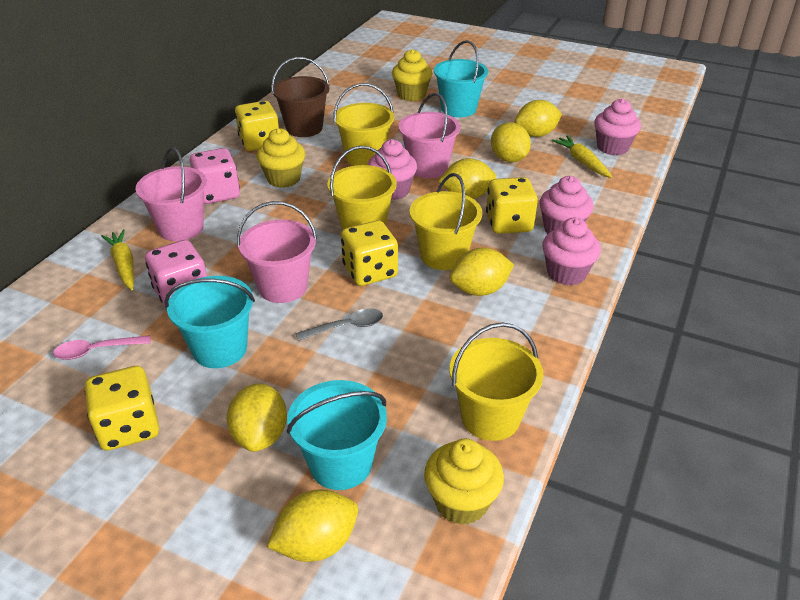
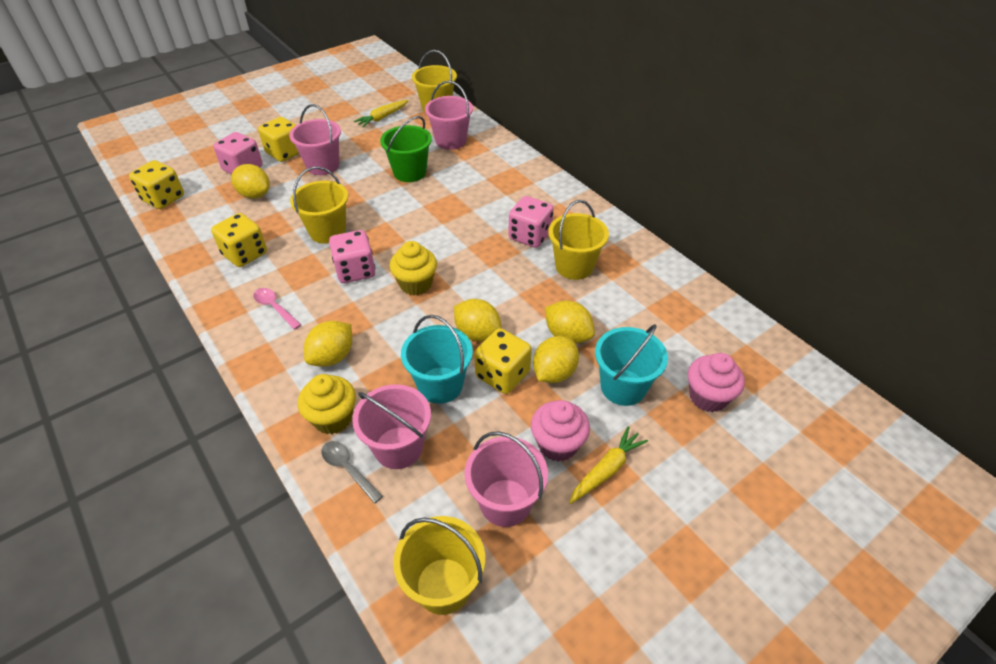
brown bucket: 1 -> 0
green bucket: 0 -> 1
pink bucket: 3 -> 4
pink cupcake: 4 -> 2
pink dice: 2 -> 3
turquoise bucket: 3 -> 2
yellow cupcake: 3 -> 2
yellow lemon: 6 -> 5

